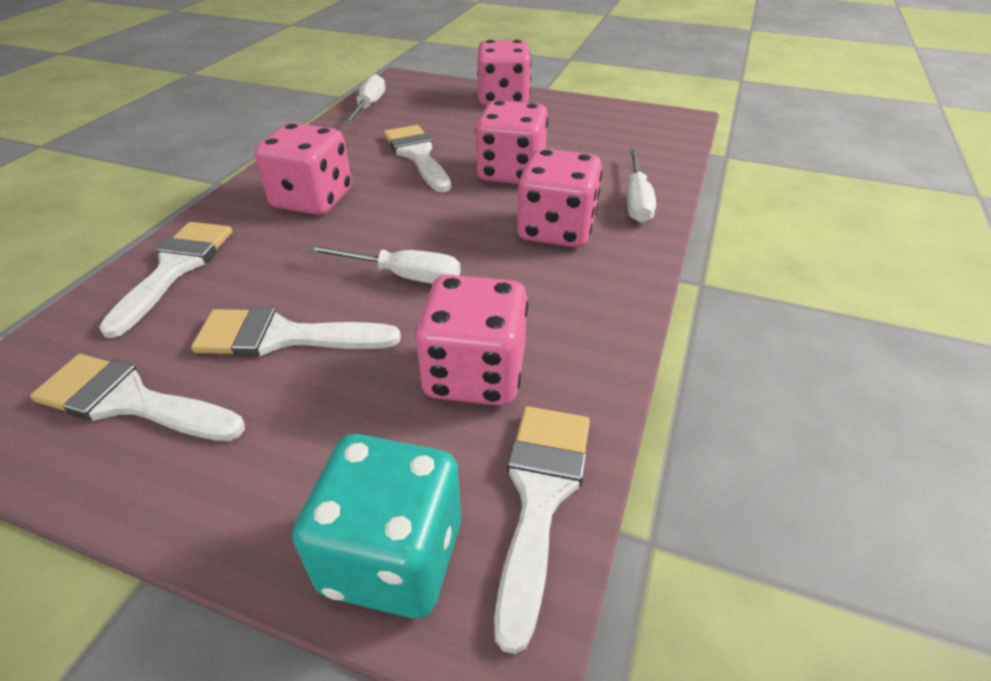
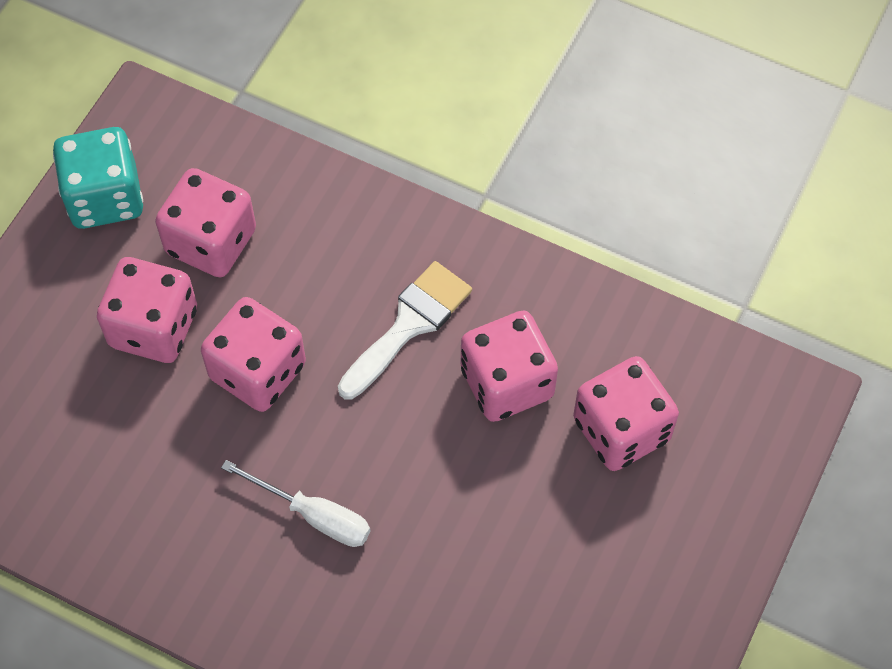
white brush: 5 -> 1
white screwdriver: 3 -> 1

